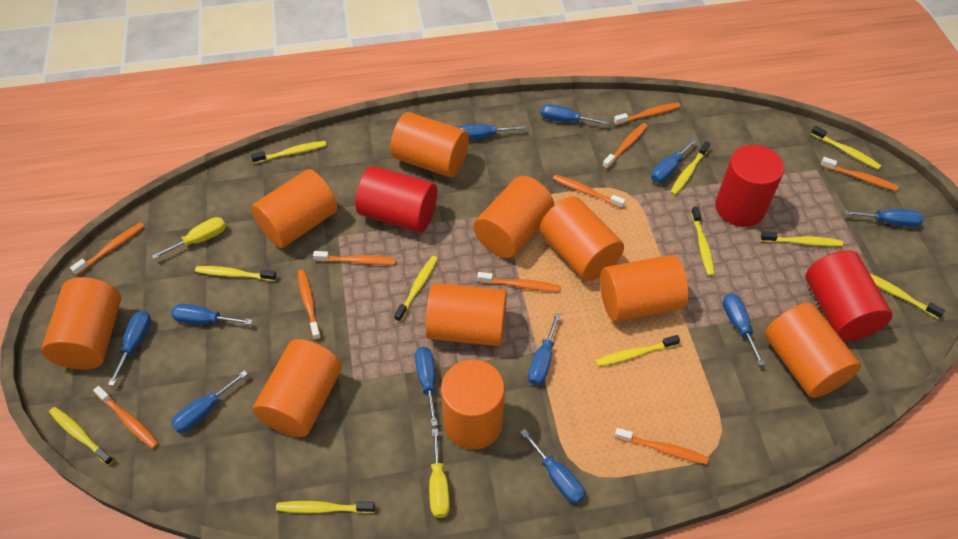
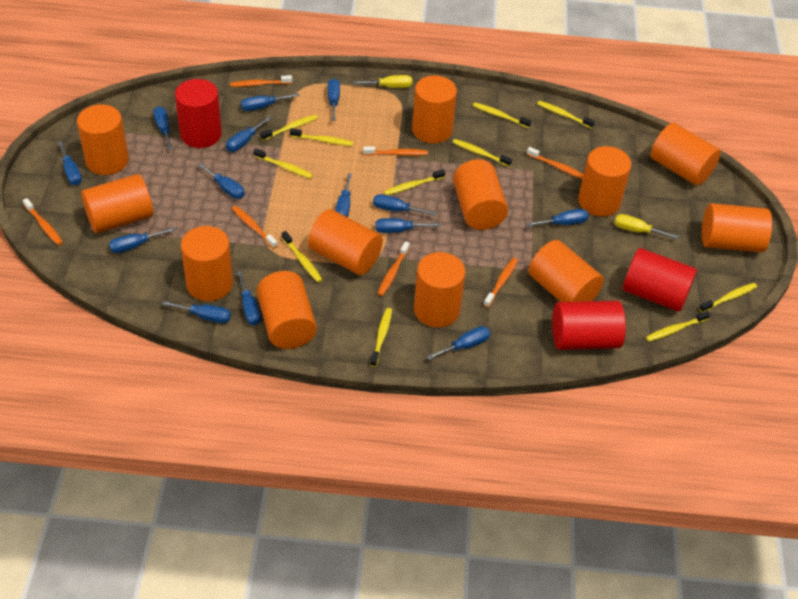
blue screwdriver: 11 -> 14
orange cylinder: 10 -> 12
orange toothbrush: 10 -> 7

